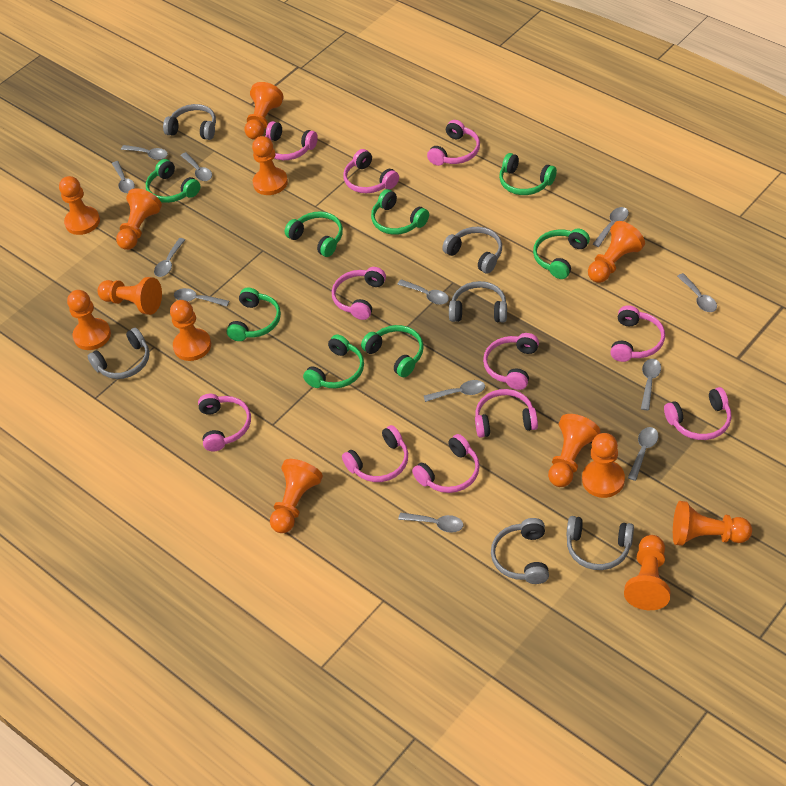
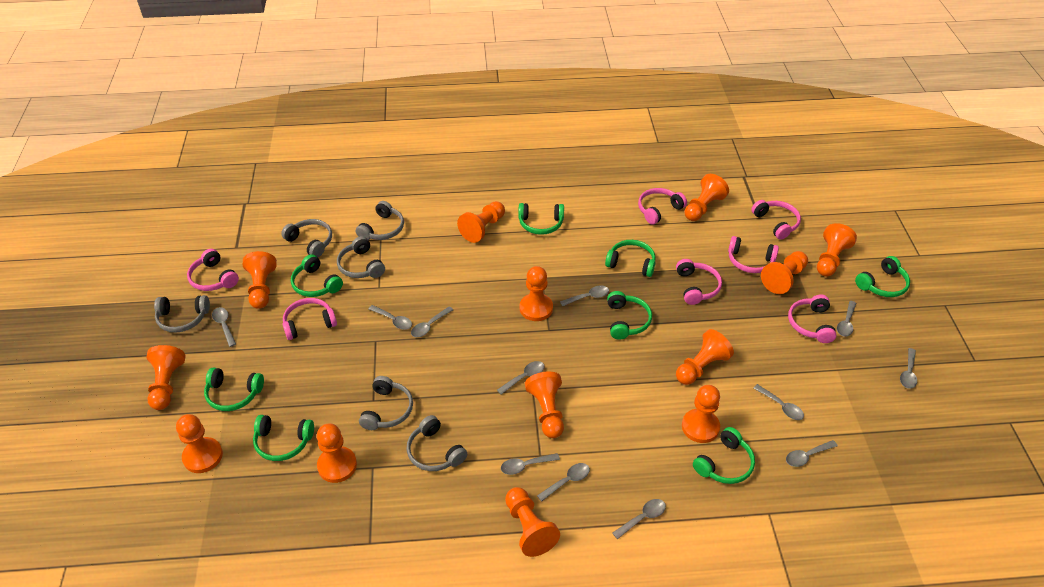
pink headphones: 11 -> 7

